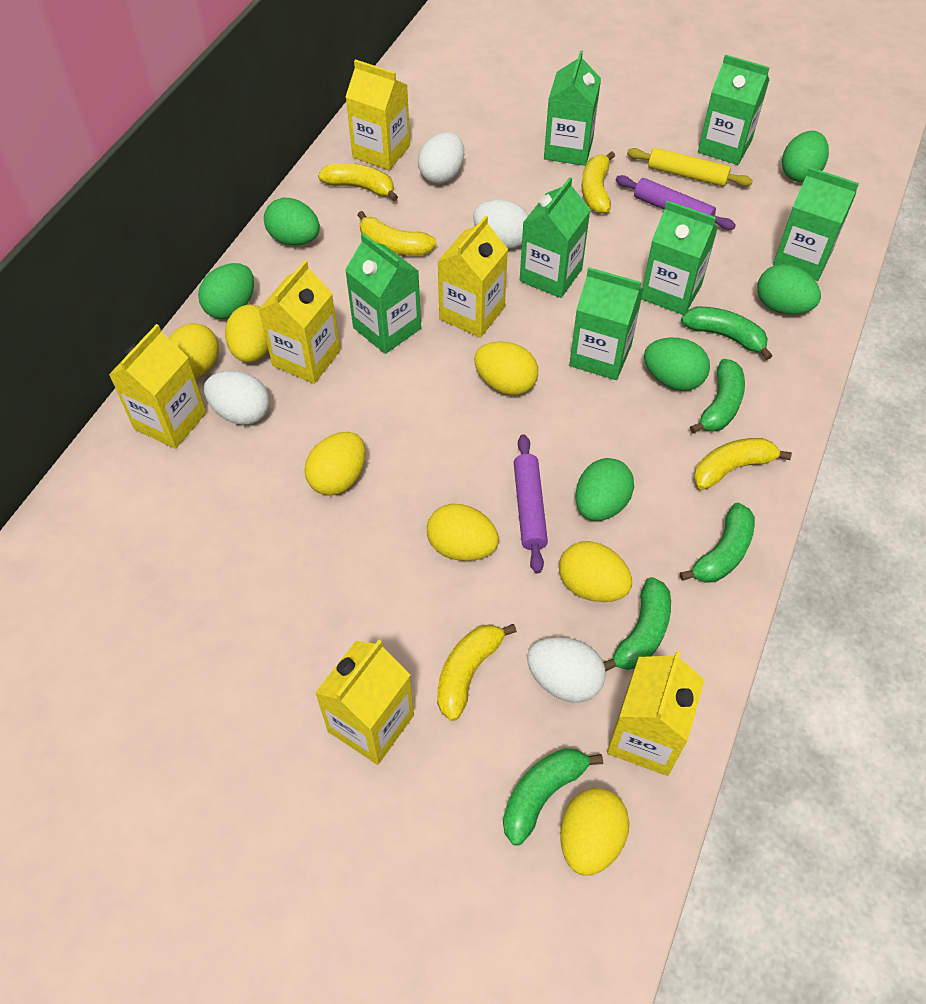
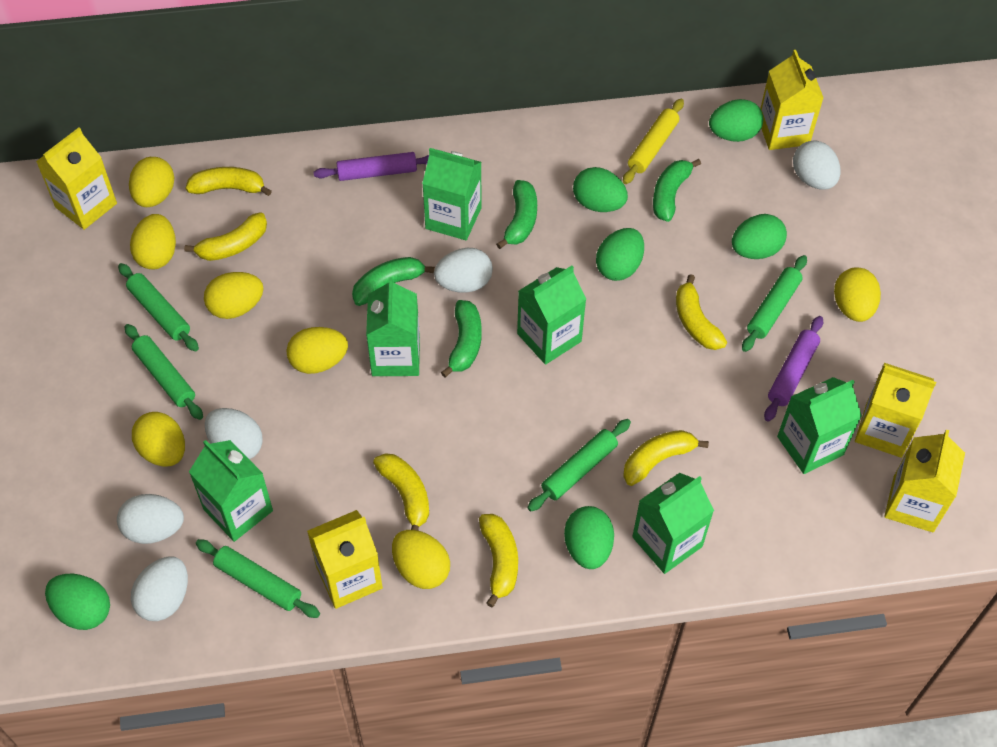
green banana: 5 -> 4
green carton: 7 -> 6
green rolling pin: 0 -> 5
white egg: 4 -> 5
yellow banana: 5 -> 6
yellow carton: 6 -> 5

